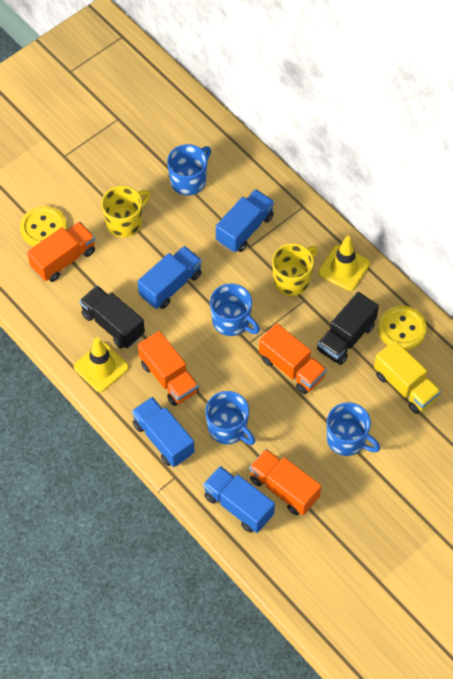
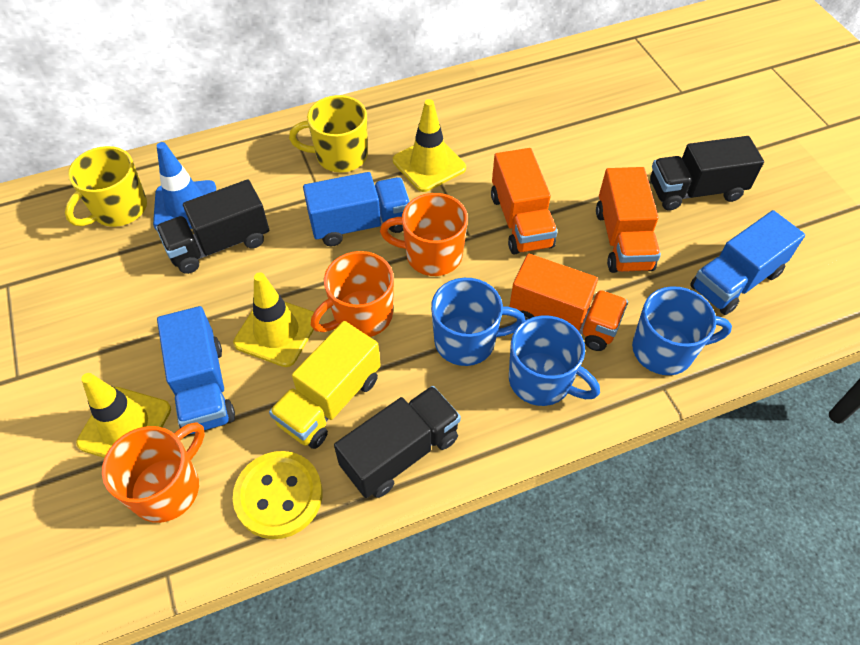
black truck: 2 -> 3
blue mug: 4 -> 3
blue traffic cone: 0 -> 1
blue truck: 4 -> 3
orange mug: 0 -> 3
orange truck: 4 -> 3
yellow button: 2 -> 1
yellow traffic cone: 2 -> 3

